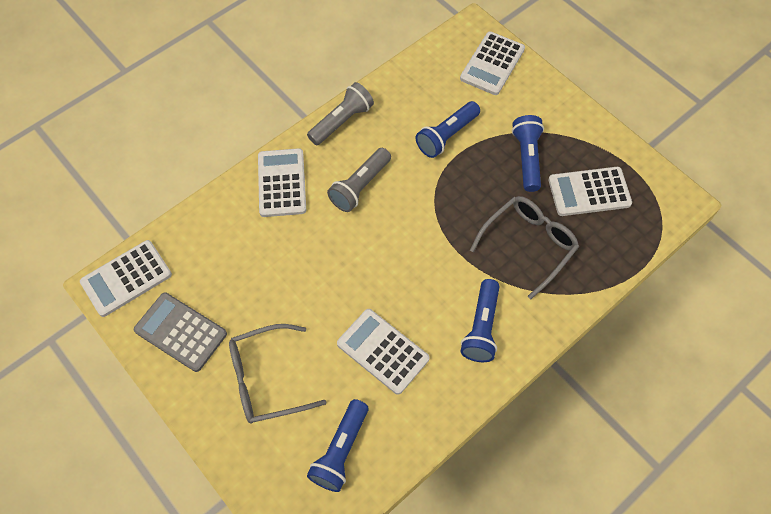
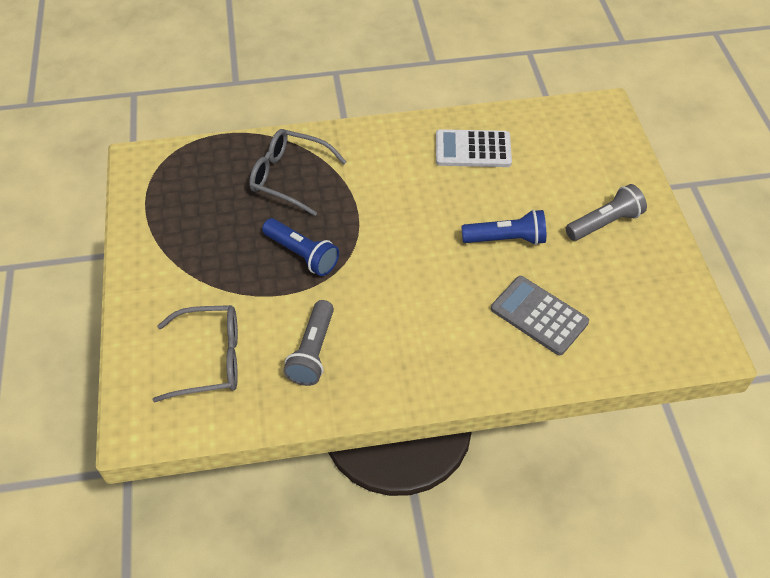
blue flashlight: 4 -> 2
white calculator: 5 -> 1

